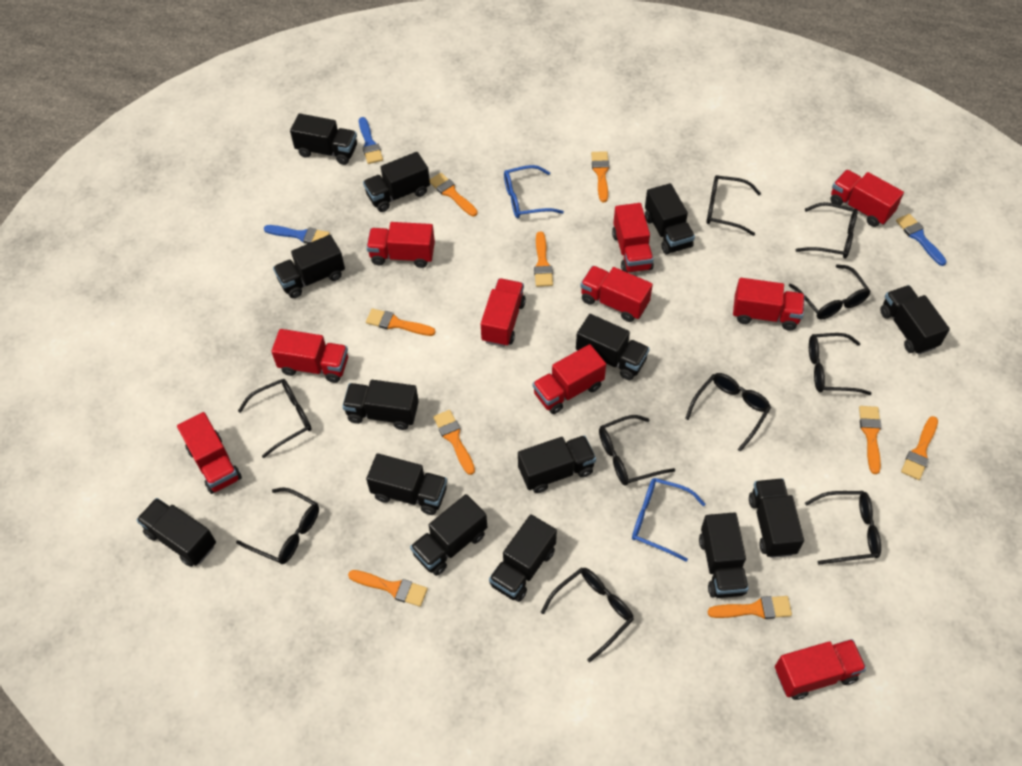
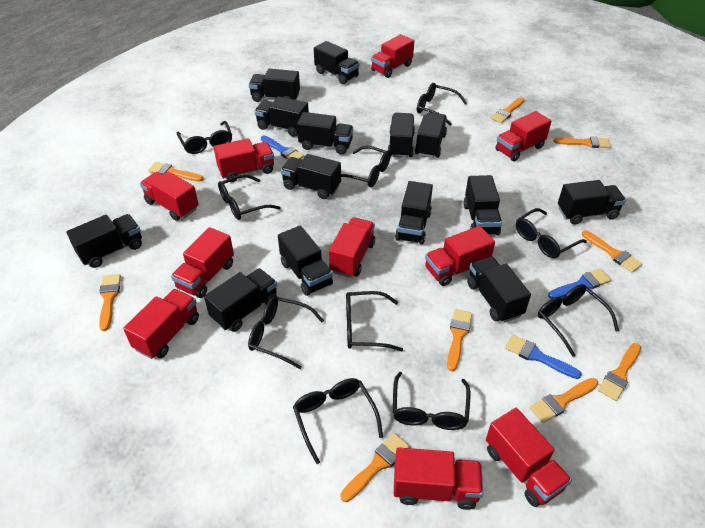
blue glasses: 2 -> 0

